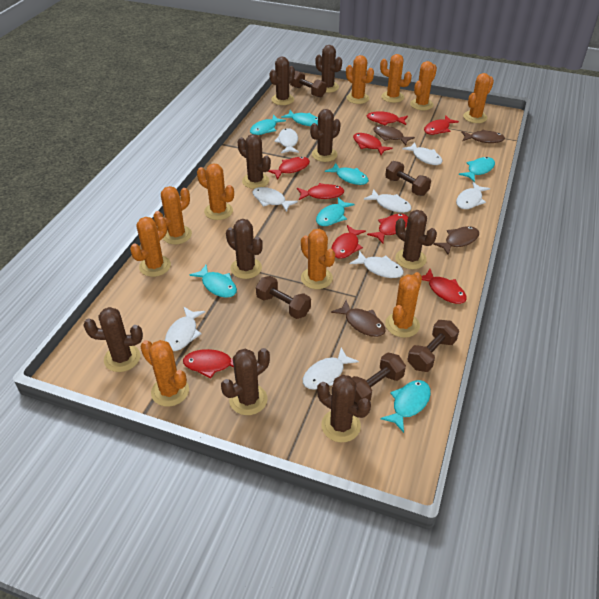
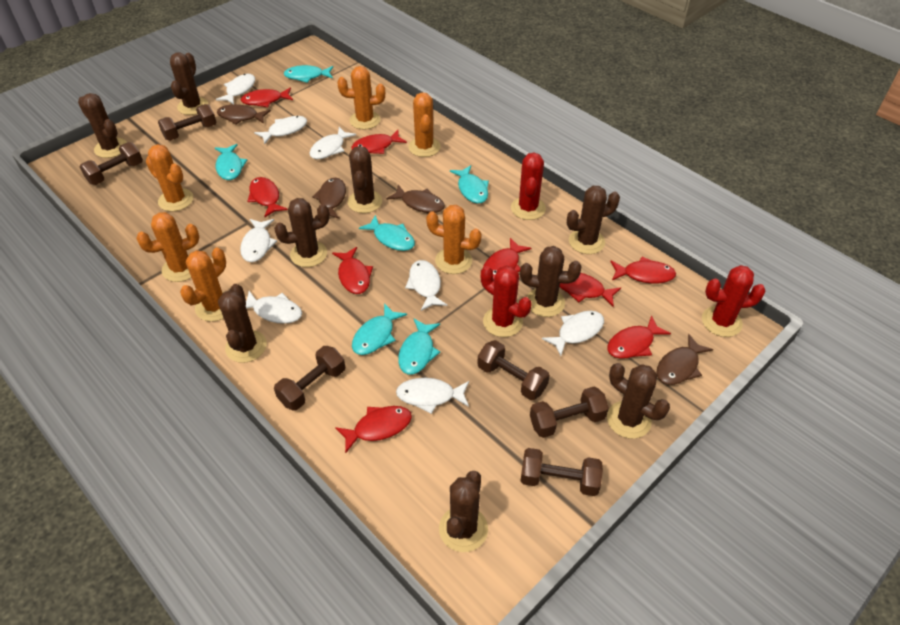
brown dumbbell: 5 -> 6
orange cactus: 10 -> 6
red cactus: 0 -> 3
turquoise fish: 7 -> 6

